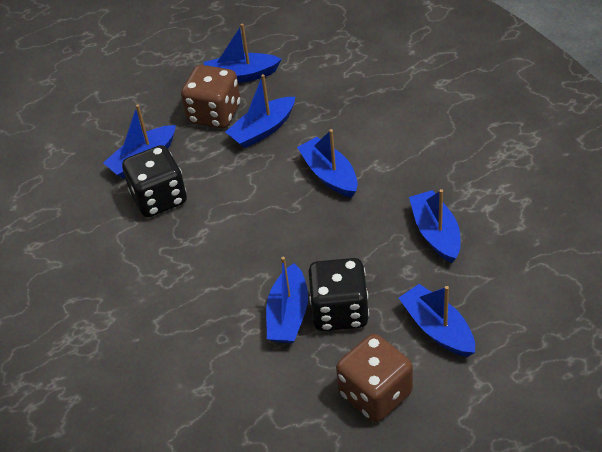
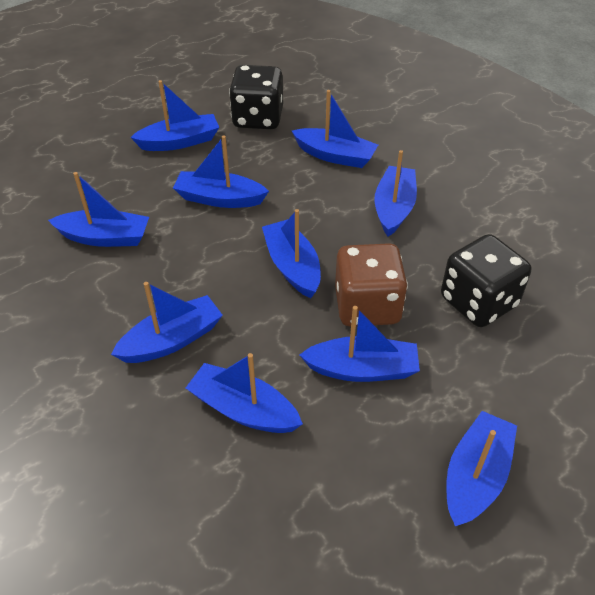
blue boat: 7 -> 10
brown dice: 2 -> 1

